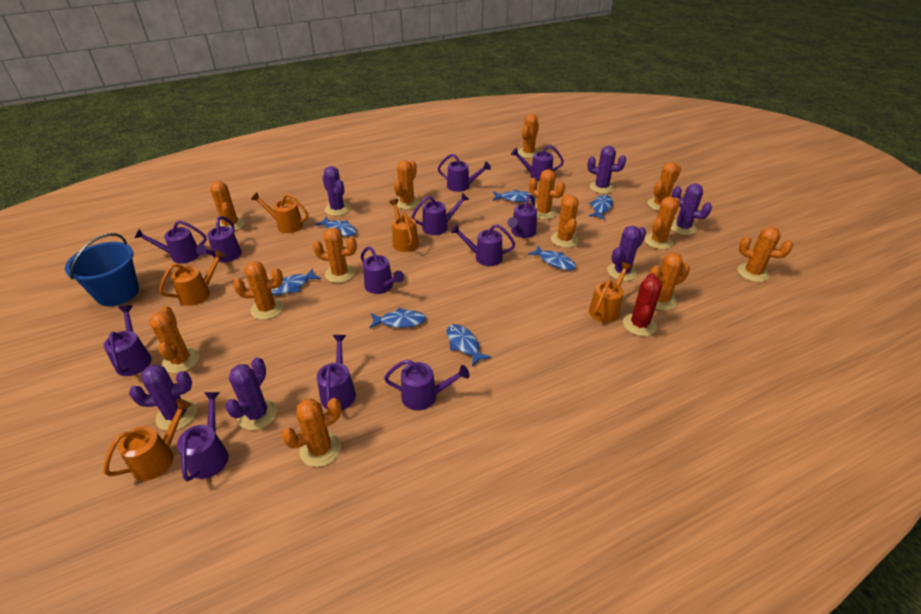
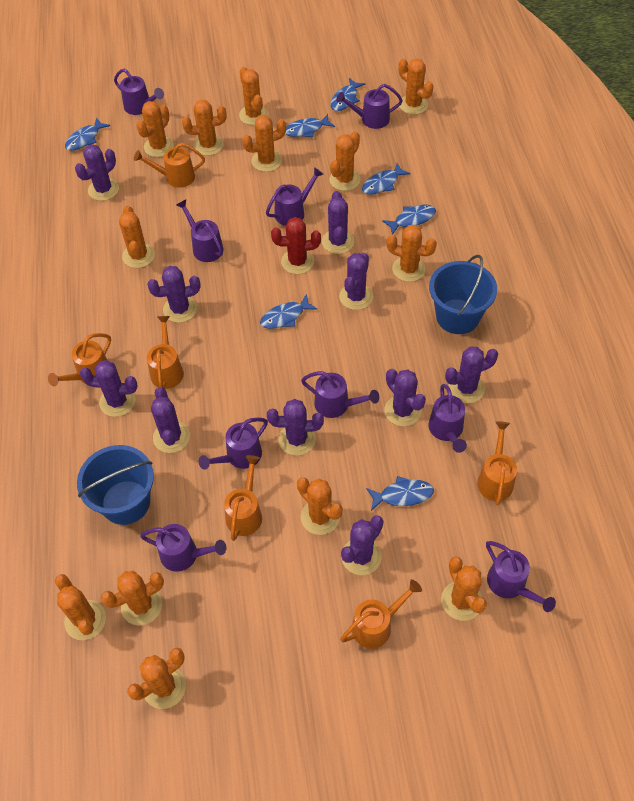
blue bucket: 1 -> 2
orange watering can: 5 -> 6
purple cactus: 6 -> 10
purple watering can: 12 -> 9

